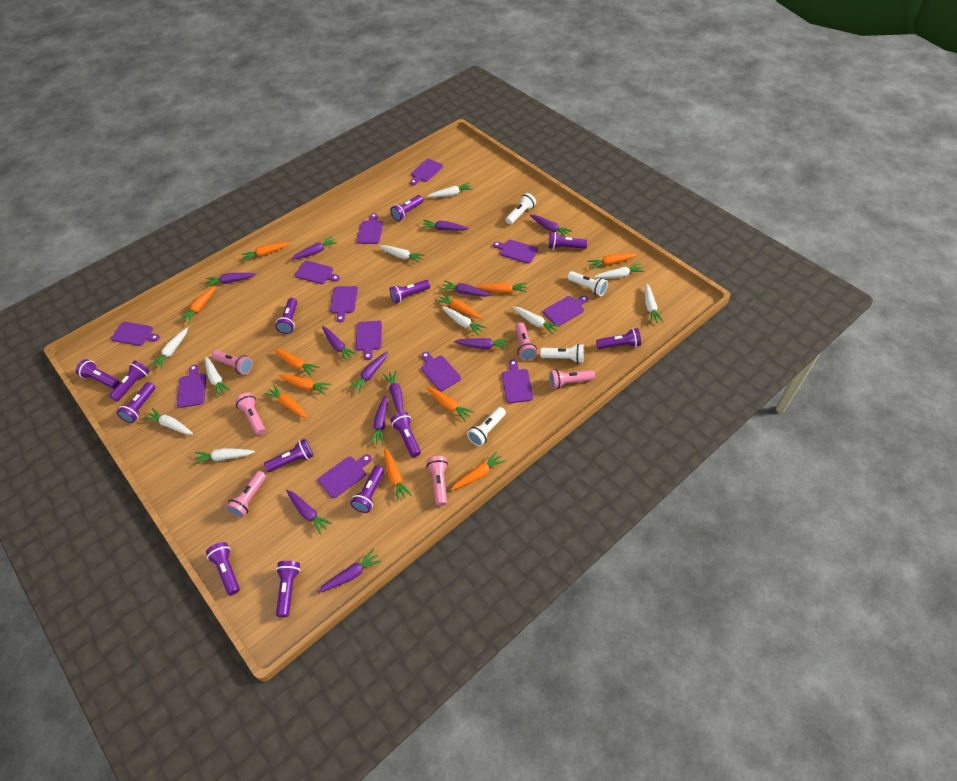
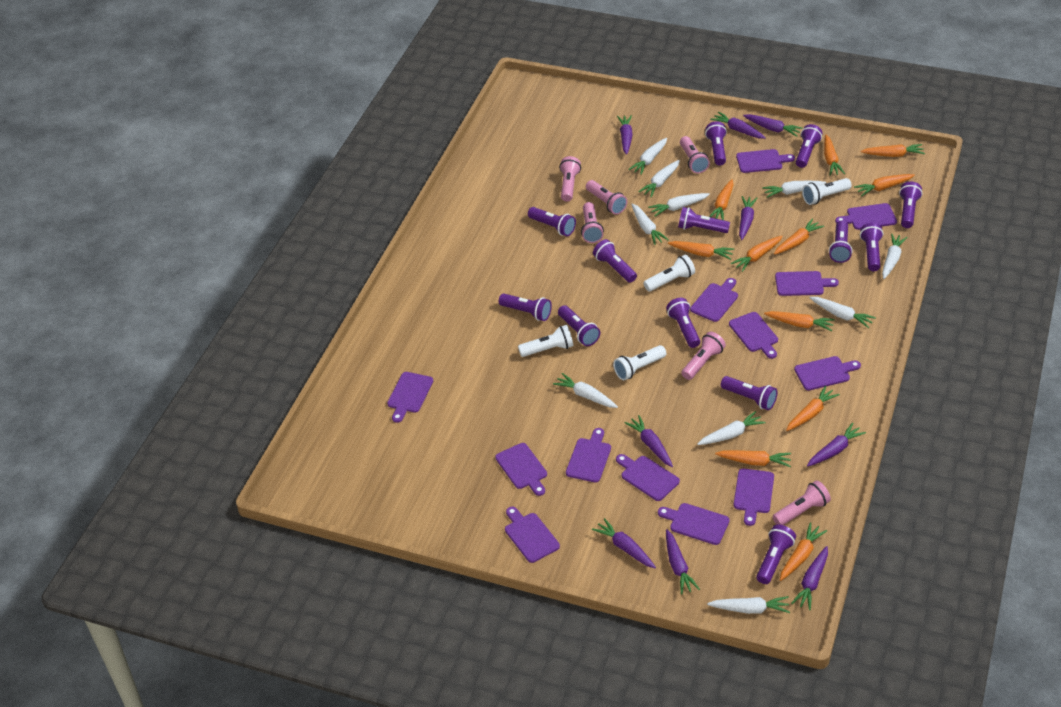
purple carrot: 12 -> 9
purple cutting board: 12 -> 13

